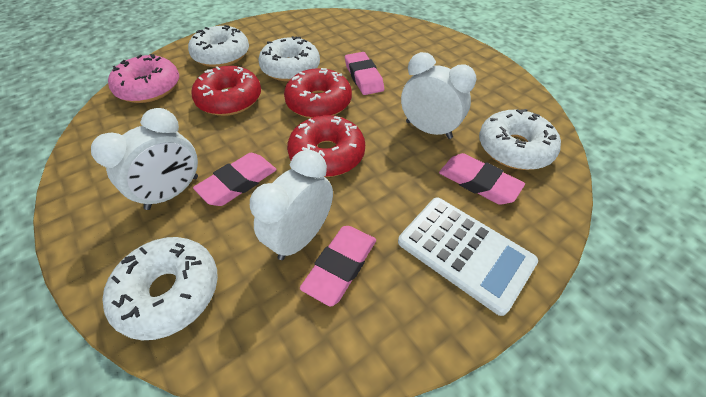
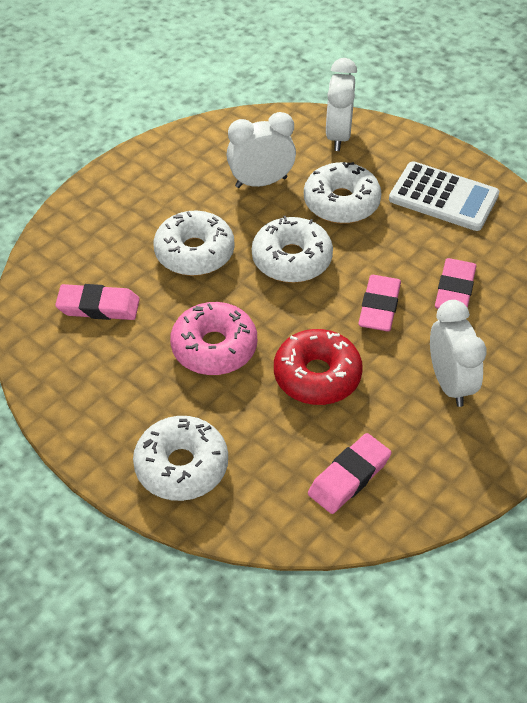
red donut: 3 -> 1

